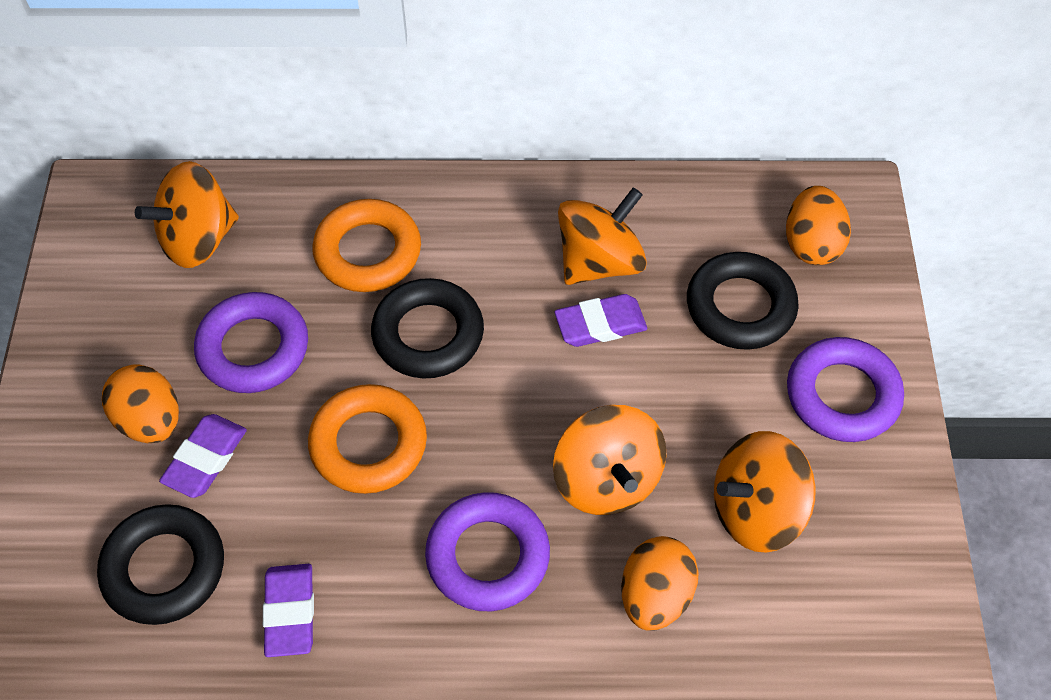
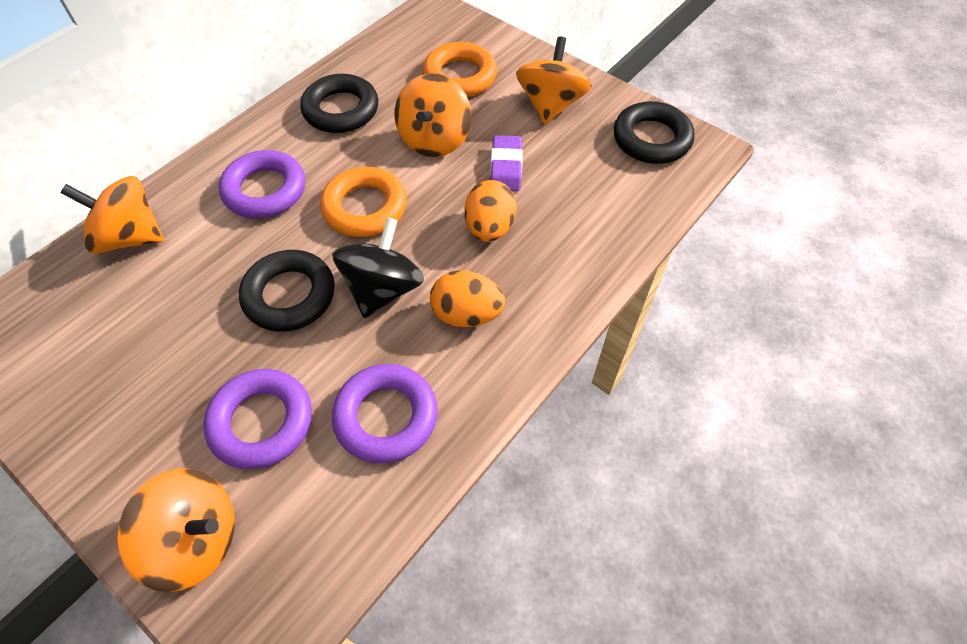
black spinning top: 0 -> 1
orange egg: 3 -> 2
purple eraser: 3 -> 1

